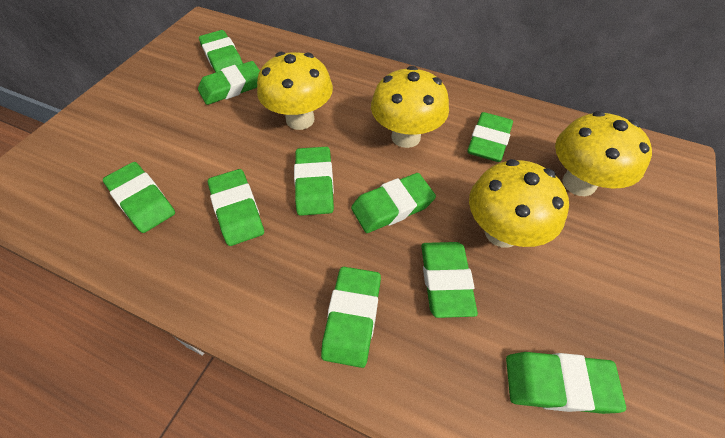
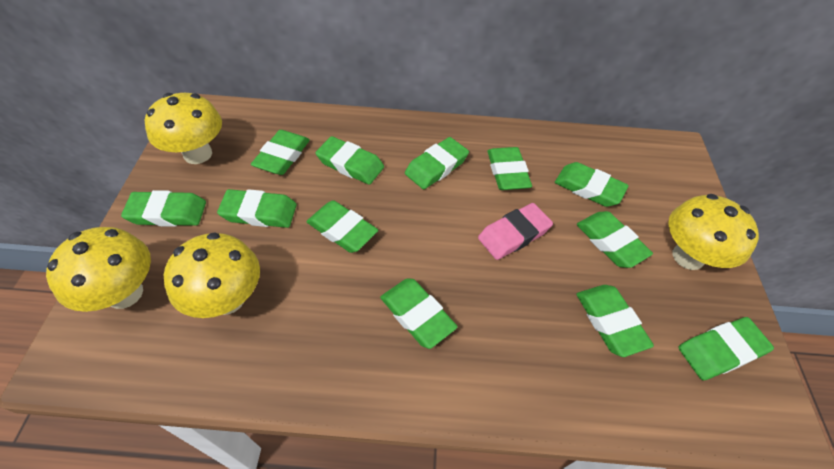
green eraser: 10 -> 12
pink eraser: 0 -> 1

